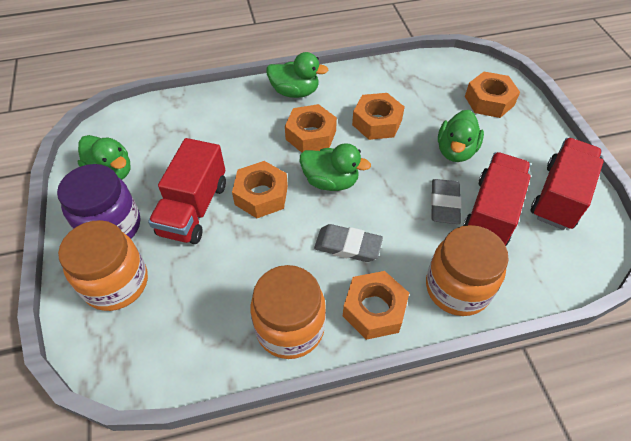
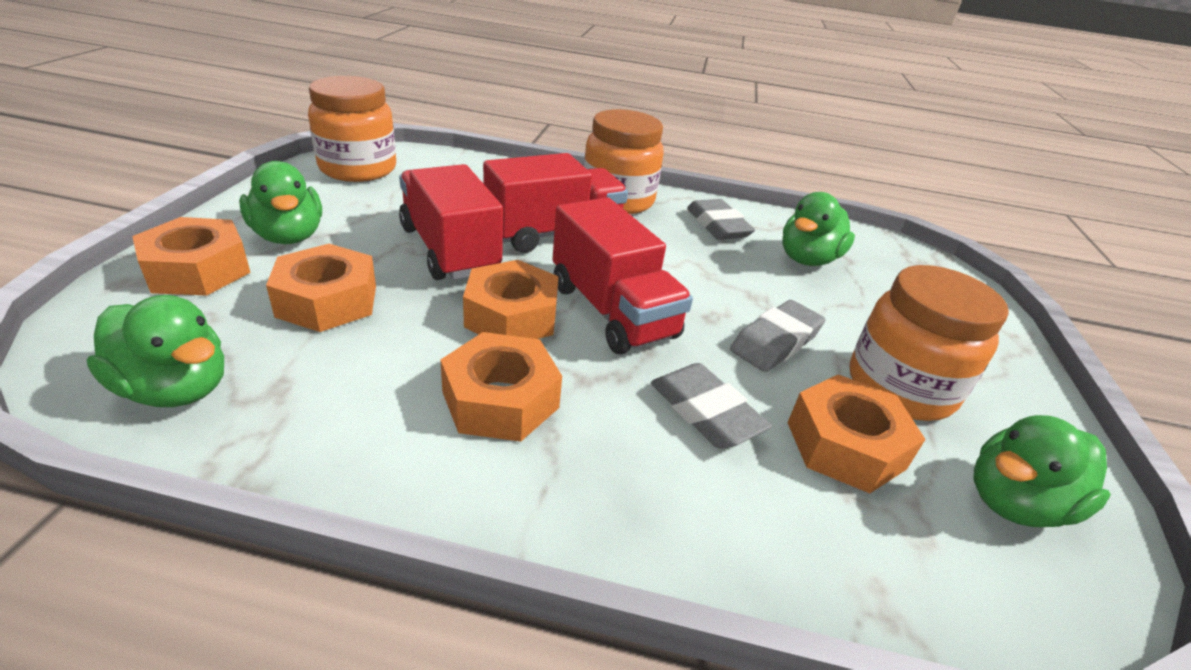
grey eraser: 2 -> 3
purple jar: 1 -> 0

